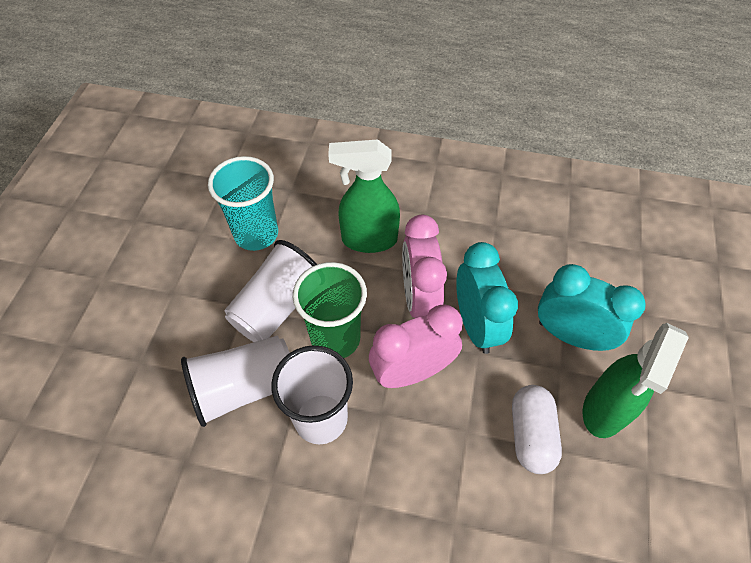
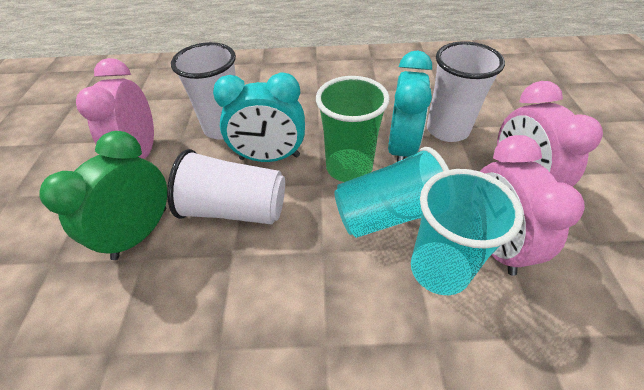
green clock: 0 -> 1
green spray bottle: 2 -> 0
pink clock: 2 -> 3
turquoise cup: 1 -> 2
white capsule: 1 -> 0

